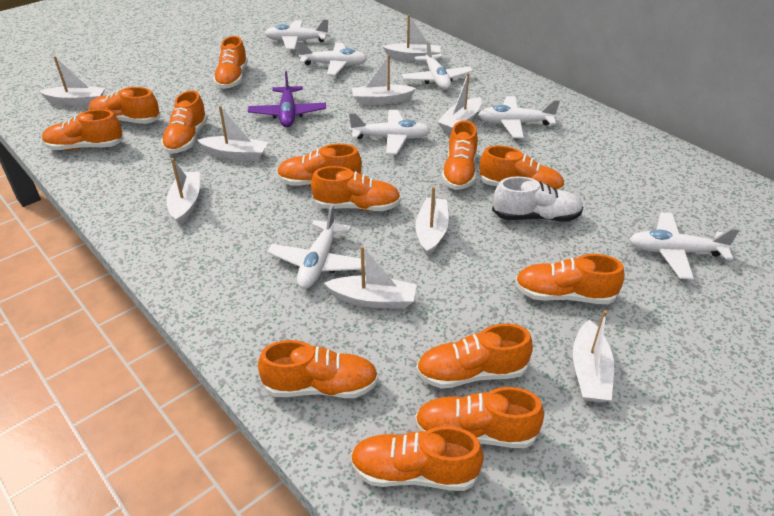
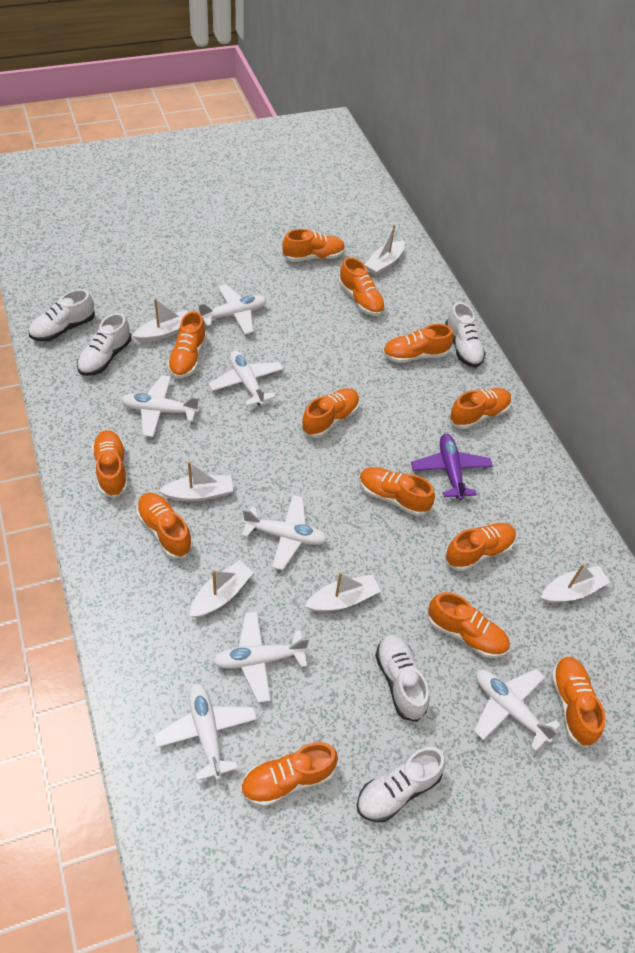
white boat: 9 -> 6
white shoe: 1 -> 5

